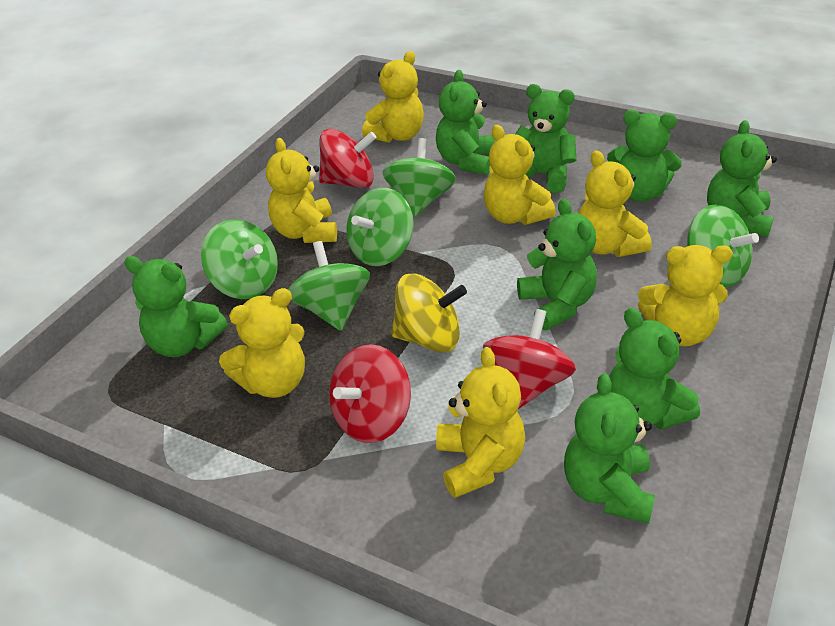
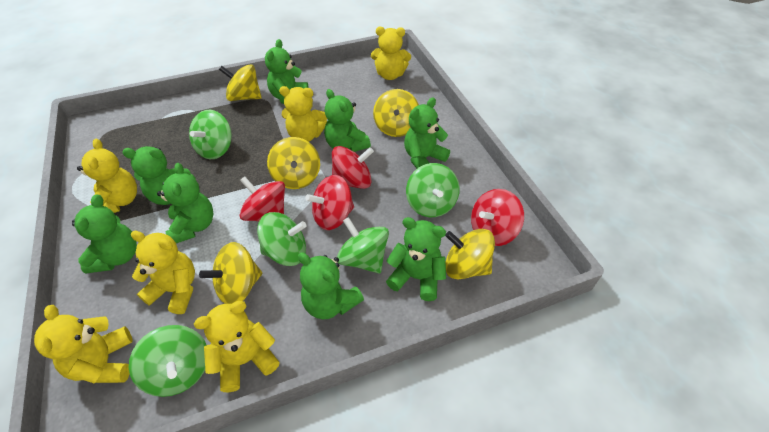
red spinning top: 3 -> 4
yellow spinning top: 1 -> 5
yellow teddy bear: 7 -> 6

